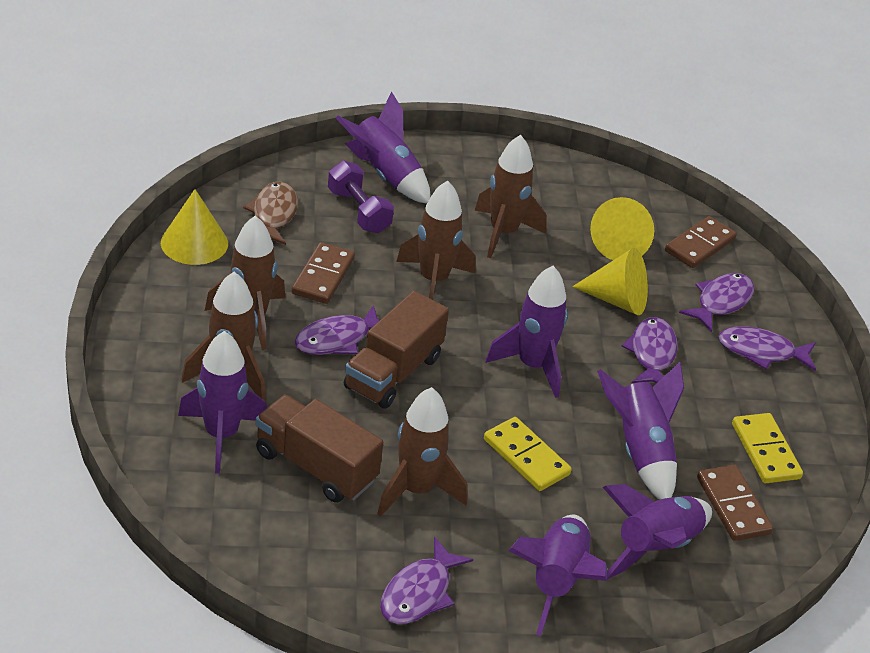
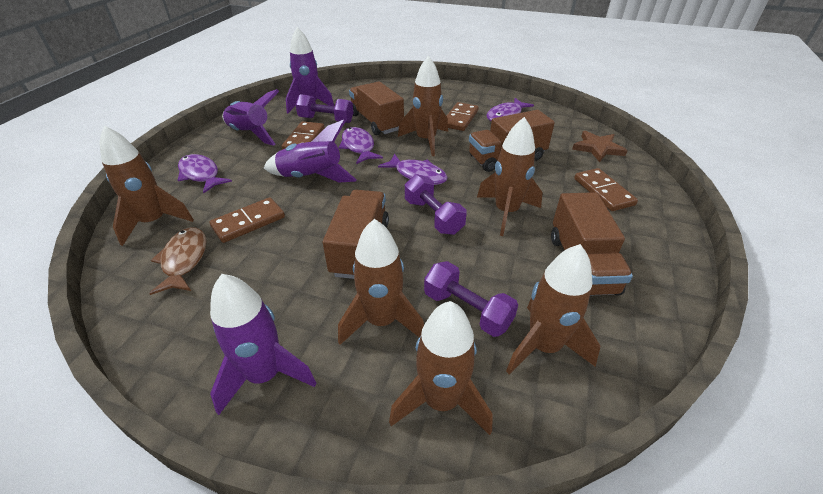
brown domino: 3 -> 4
brown rocket: 5 -> 6
brown star: 0 -> 1
brown truck: 2 -> 4
purple dumbbell: 1 -> 3
purple fish: 5 -> 4
purple rocket: 6 -> 4
yellow cone: 3 -> 0
yellow domino: 2 -> 0

